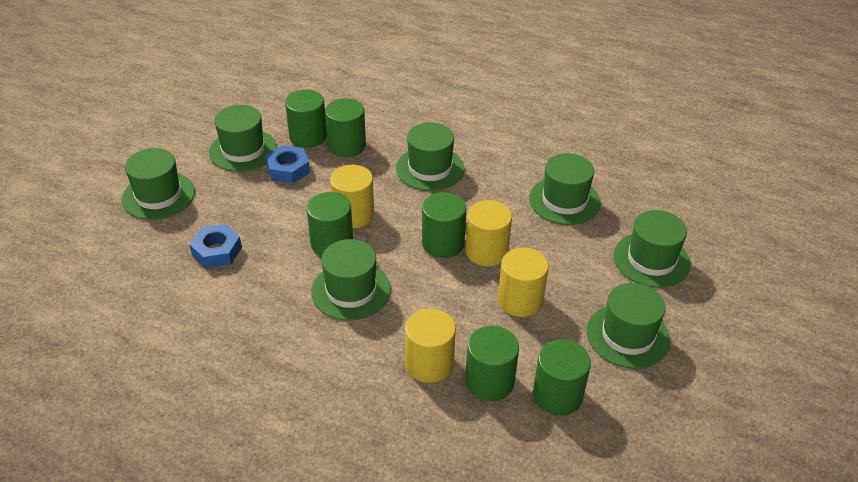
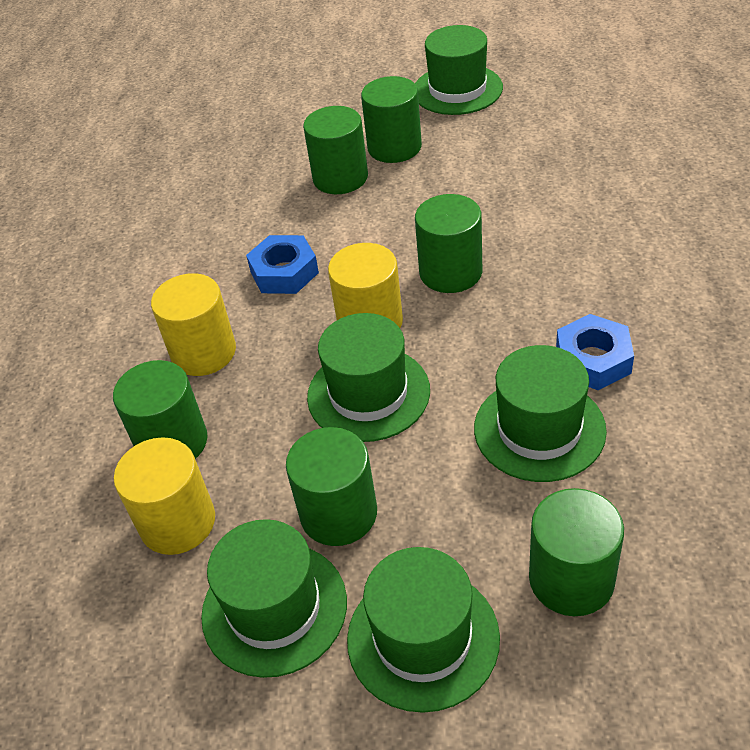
green hat: 7 -> 5
yellow cylinder: 4 -> 3

